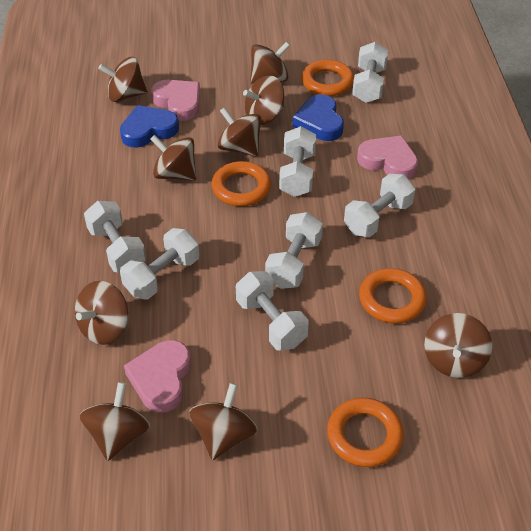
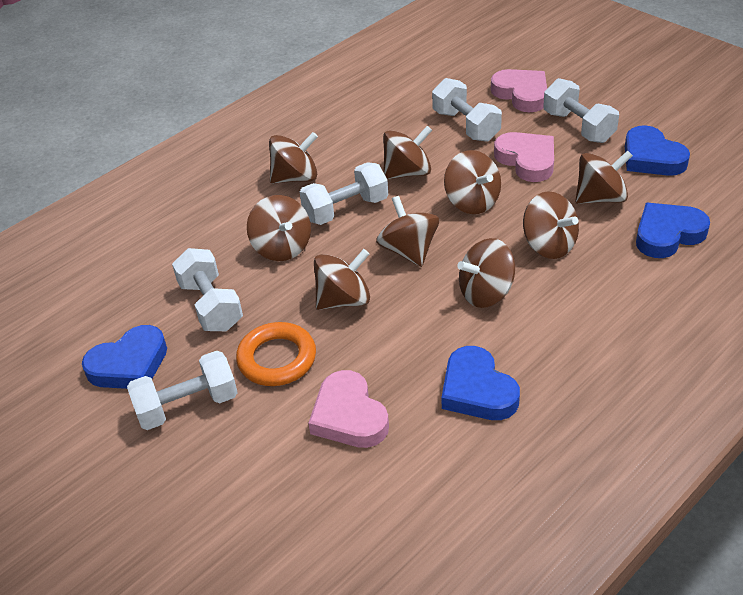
blue heart: 2 -> 4
orange ring: 4 -> 1
white dumbbell: 7 -> 5

